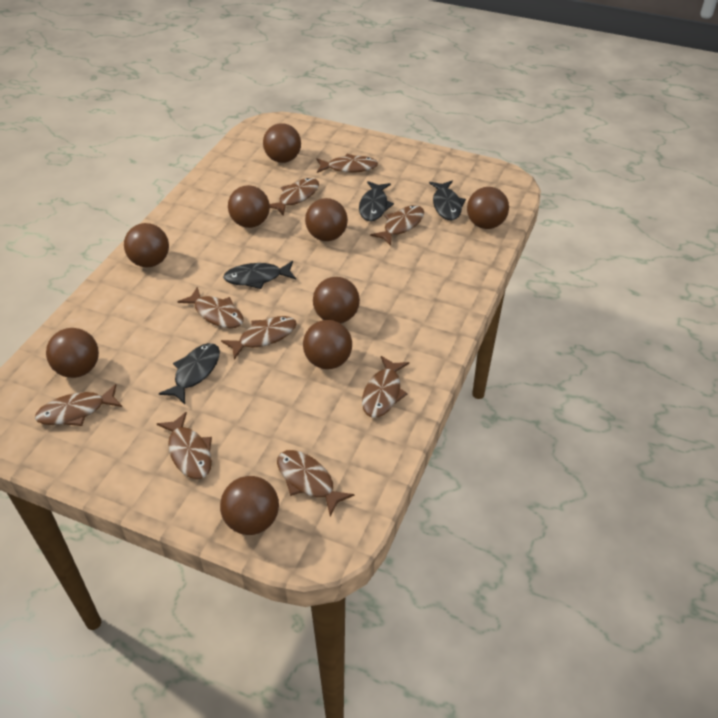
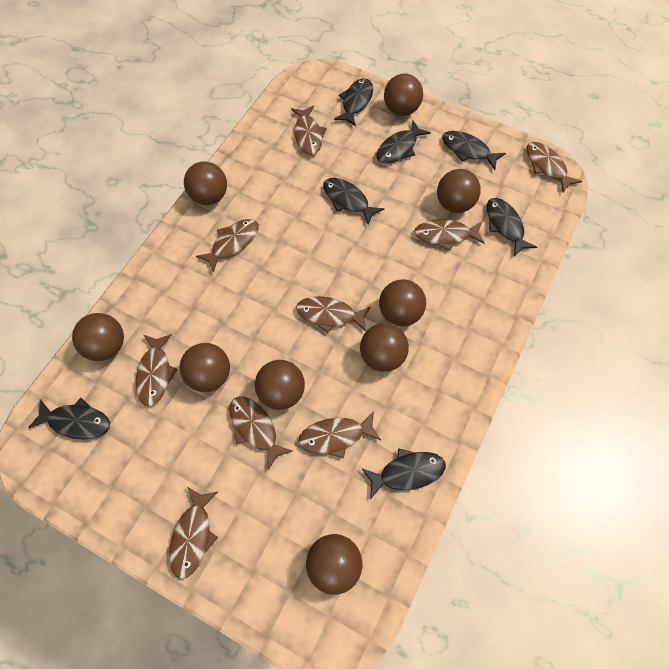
black fish: 4 -> 7

